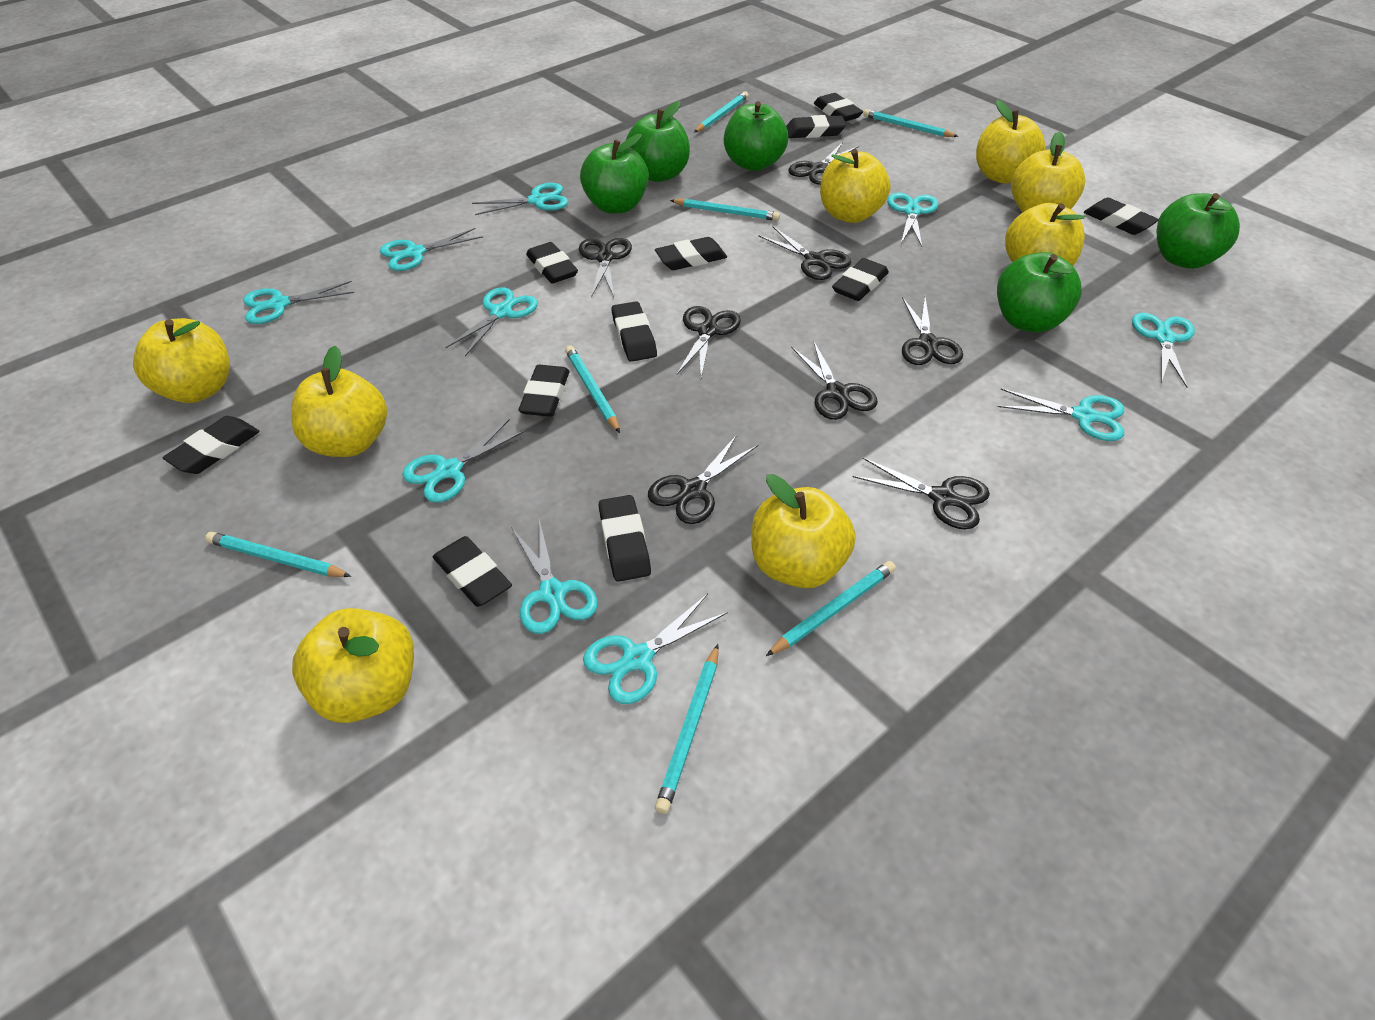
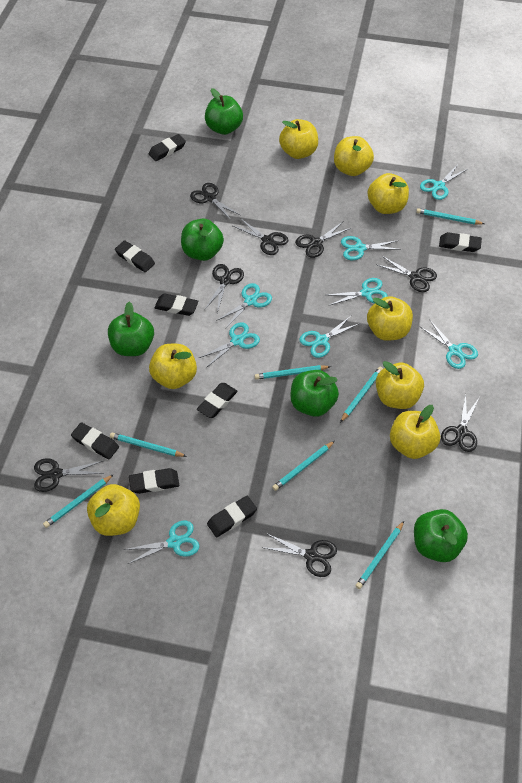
black eraser: 11 -> 8
turquoise scissors: 10 -> 8

